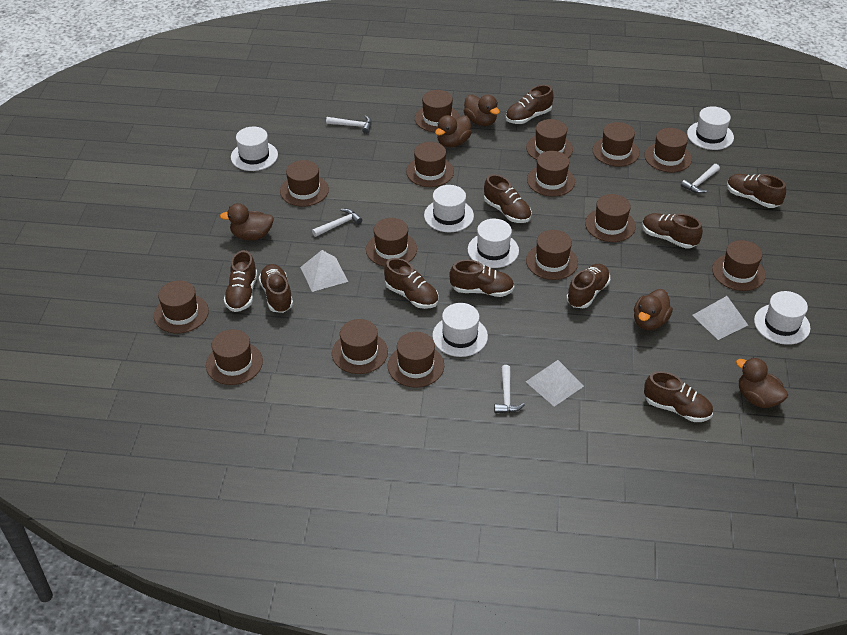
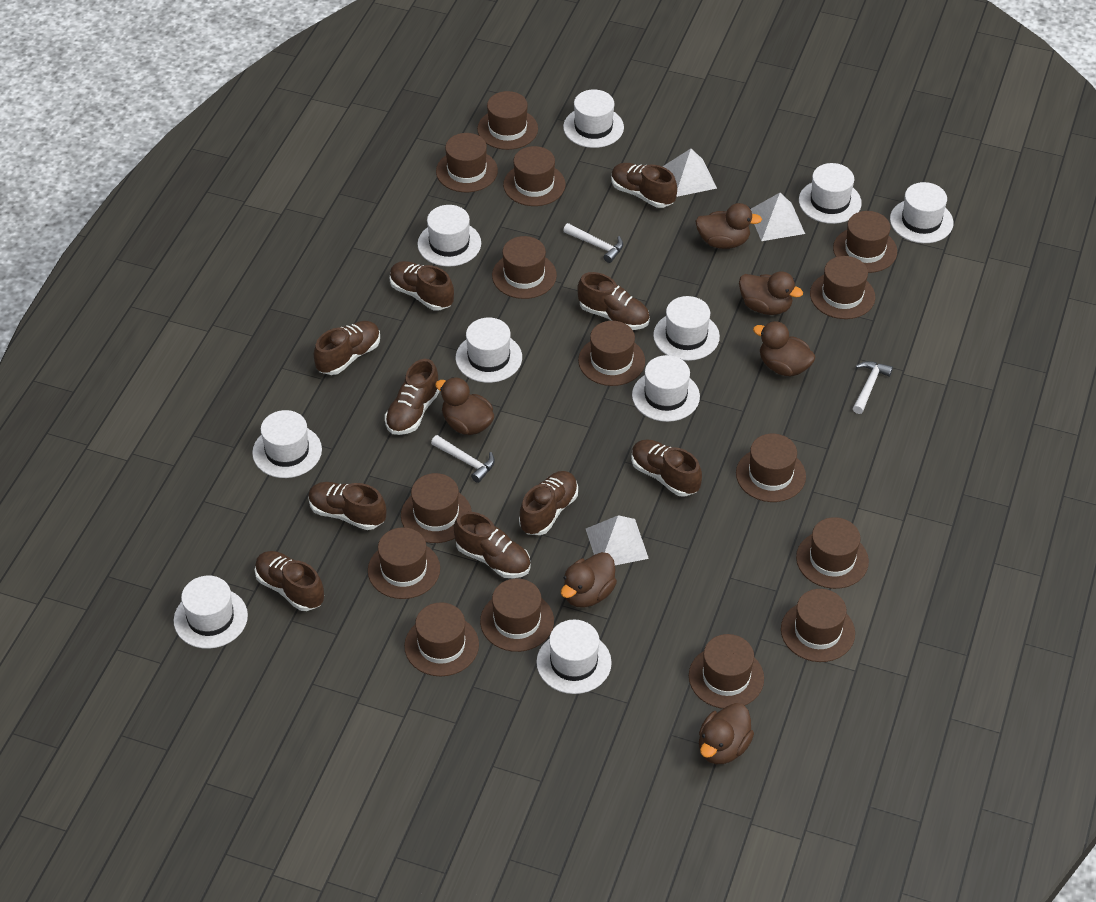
brown duck: 5 -> 6
white hammer: 4 -> 3
white hat: 6 -> 10

